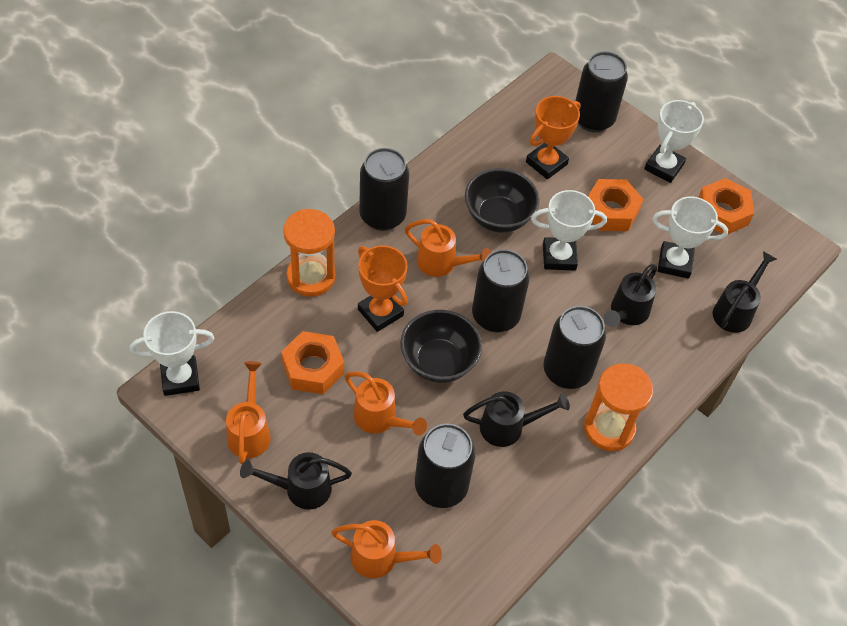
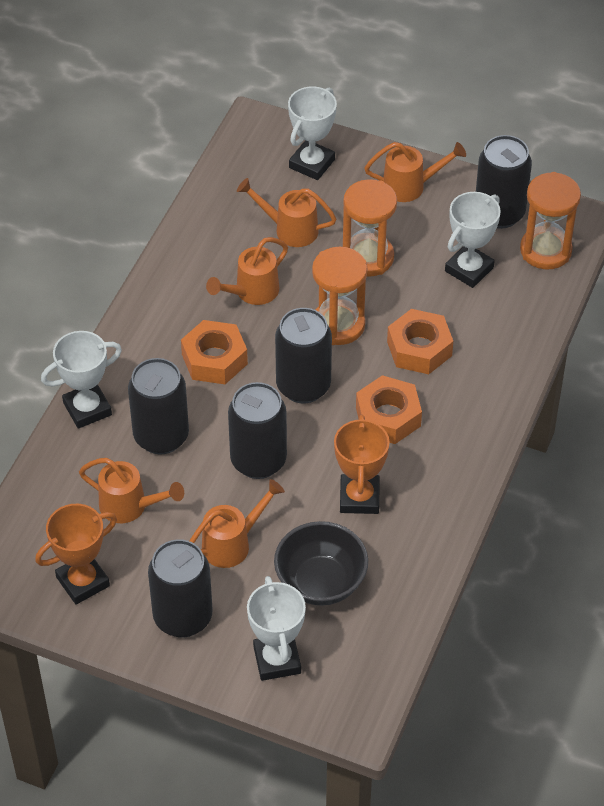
black bowl: 2 -> 1
black watering can: 4 -> 0
orange hourglass: 2 -> 3
orange watering can: 4 -> 5

